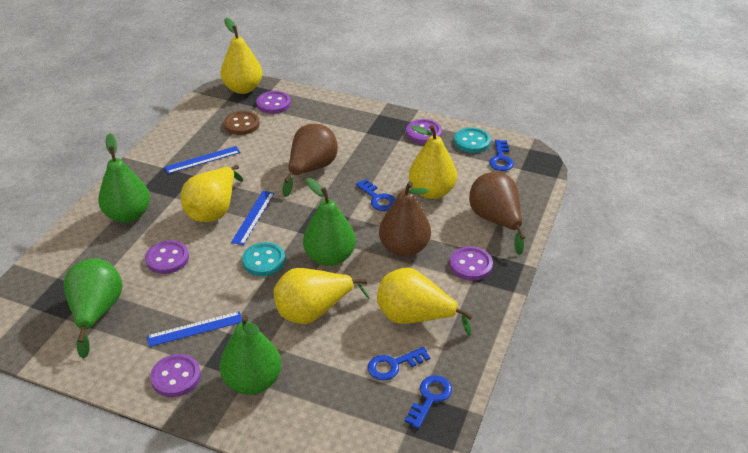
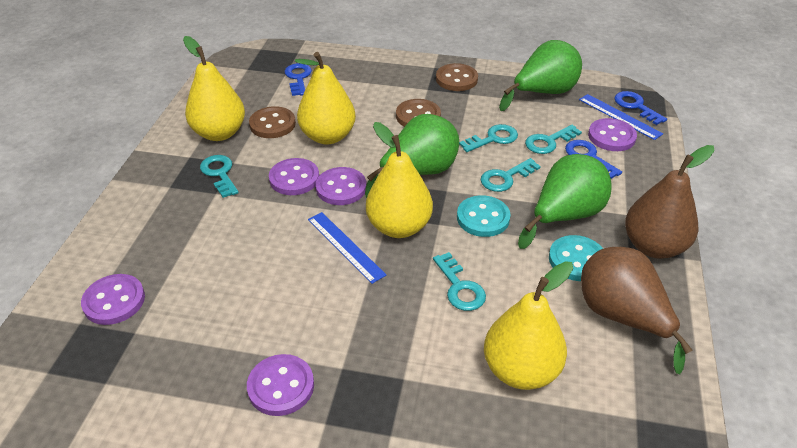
blue key: 4 -> 3
blue ruler: 3 -> 2
brown button: 1 -> 3
brown pear: 3 -> 2
green pear: 4 -> 3
turquoise key: 0 -> 5
yellow pear: 5 -> 4

